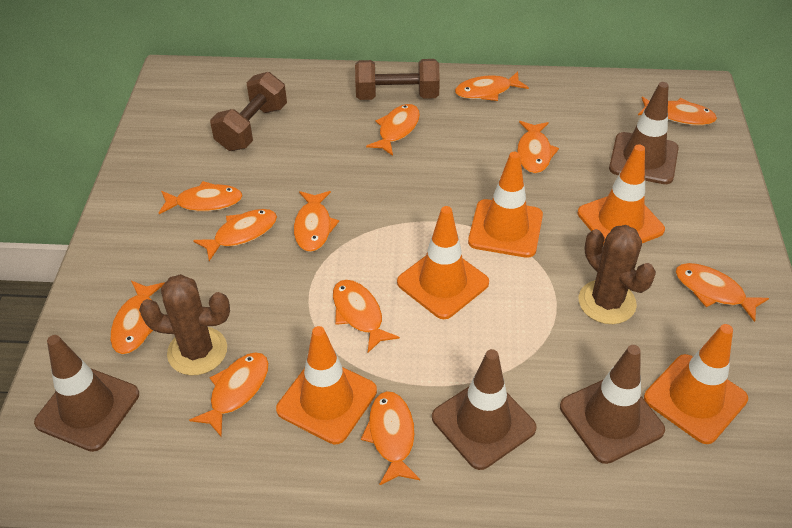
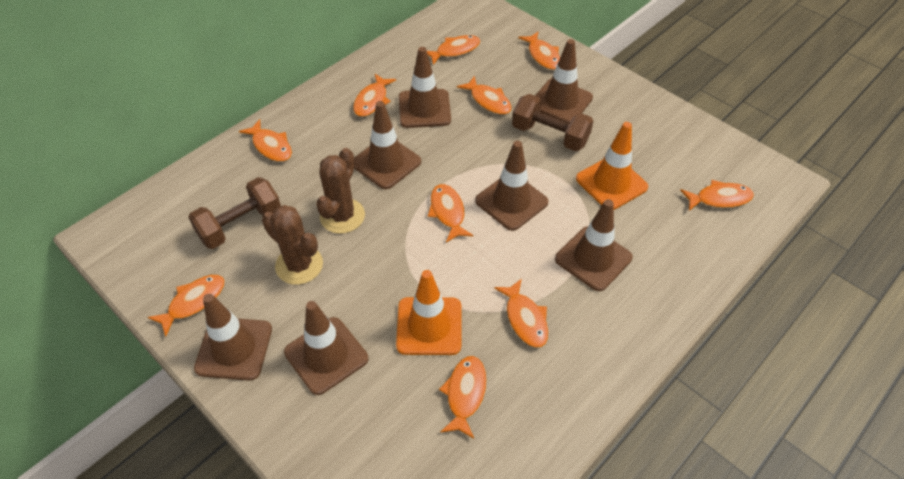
brown traffic cone: 4 -> 7
orange fish: 12 -> 10
orange traffic cone: 5 -> 2

